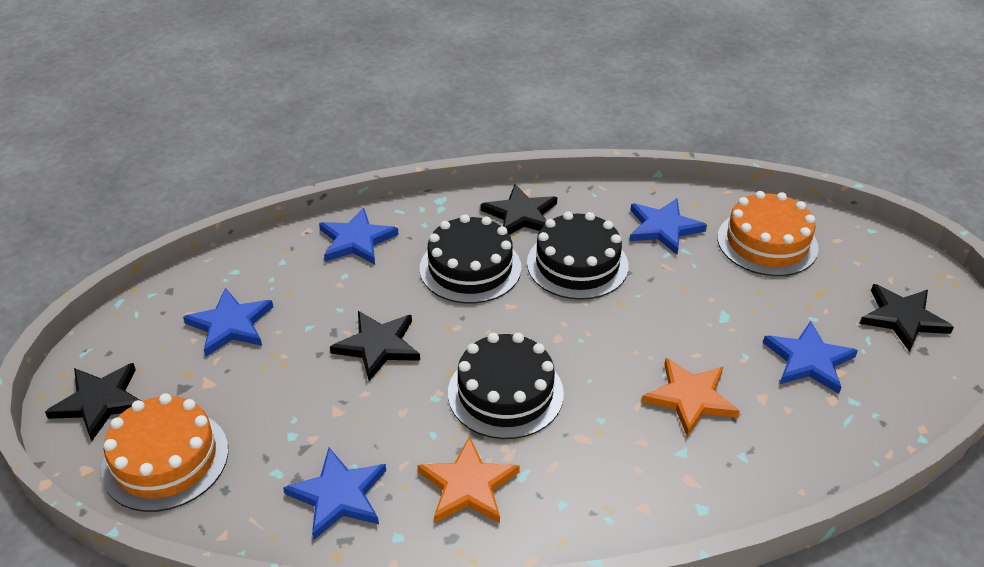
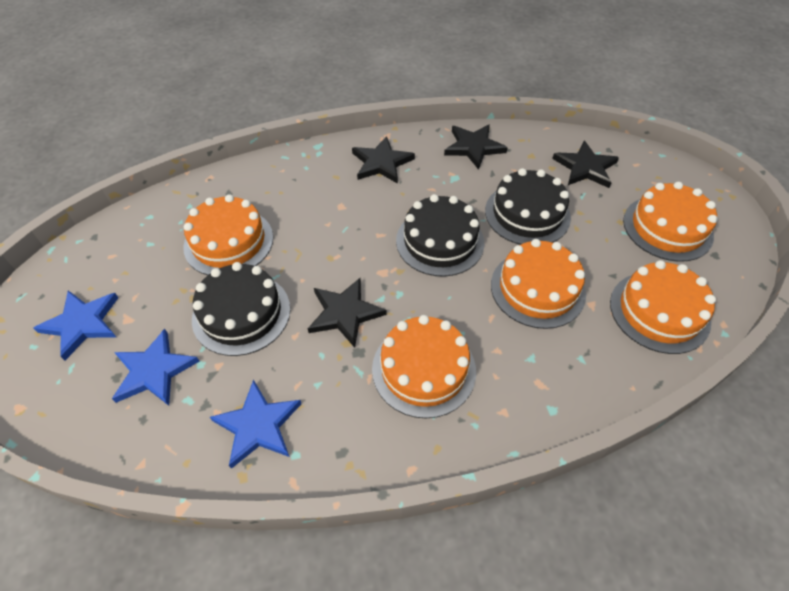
blue star: 5 -> 3
orange cake: 2 -> 5
orange star: 2 -> 0

